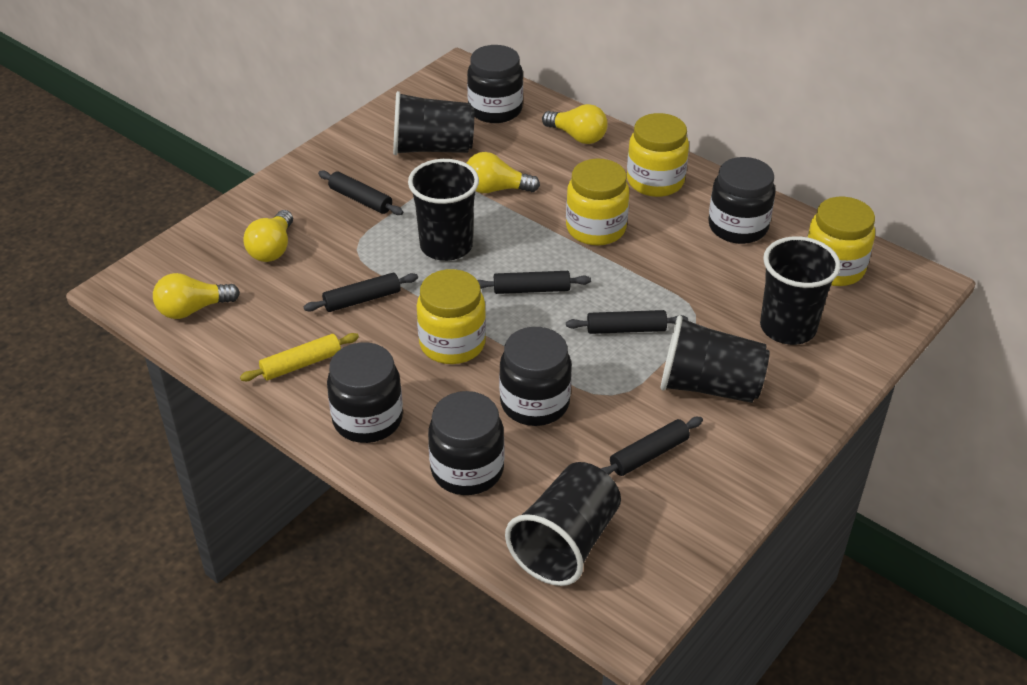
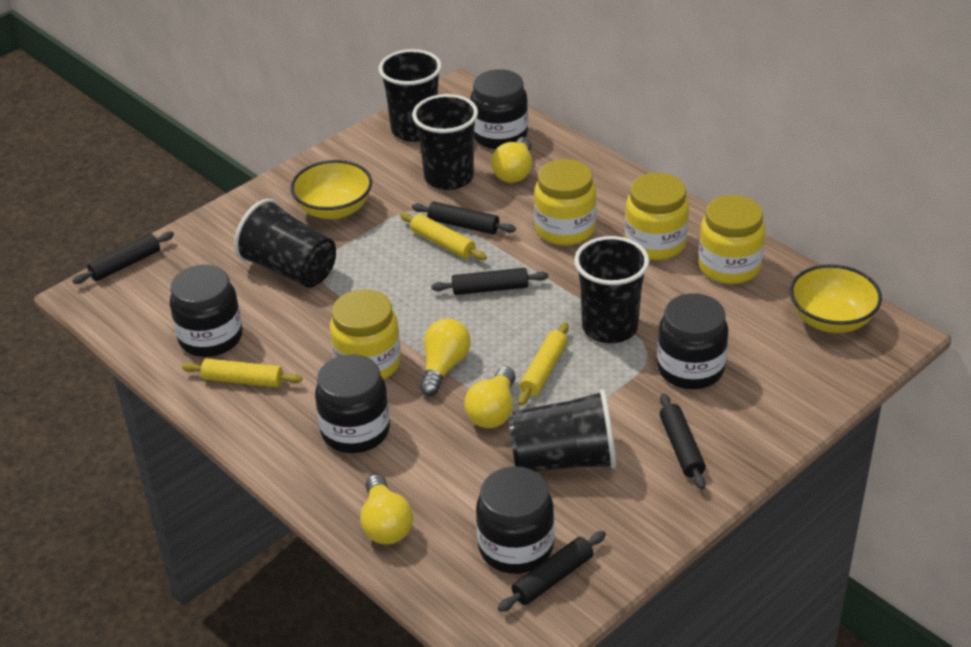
yellow bowl: 0 -> 2
yellow rolling pin: 1 -> 3

